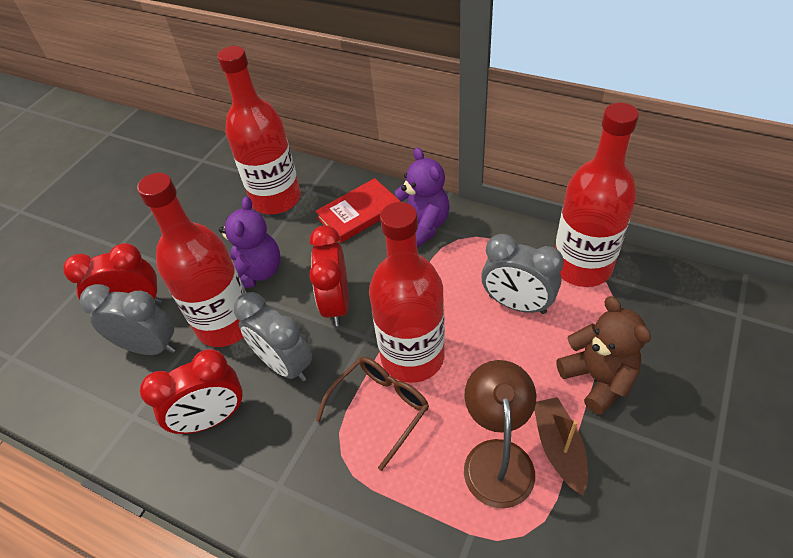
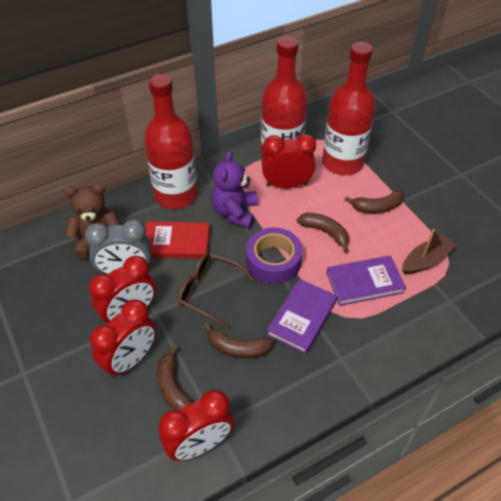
brown banana: 0 -> 4
brown lamp: 1 -> 0
grey clock: 3 -> 1
purple book: 0 -> 2
purple tape: 0 -> 1
purple teddy bear: 2 -> 1
red bottle: 4 -> 3
red clock: 3 -> 4

